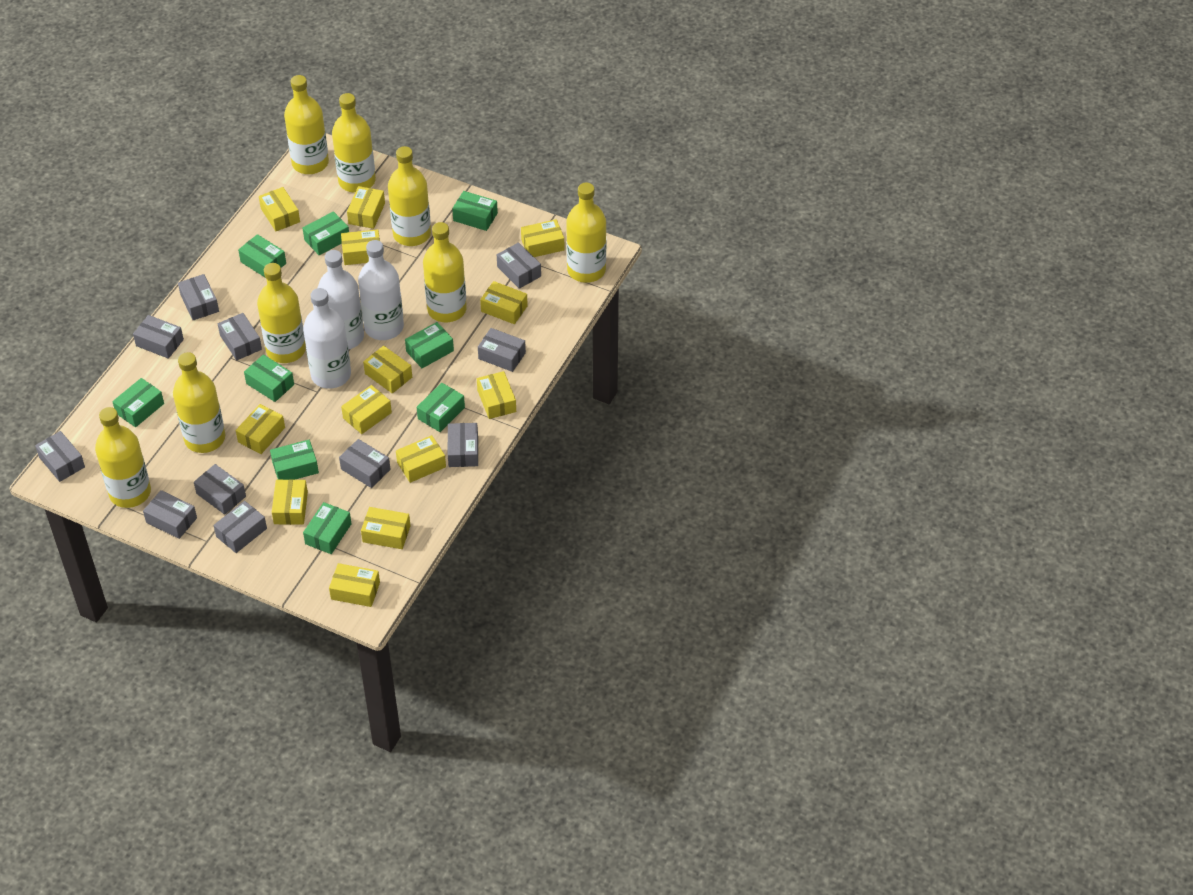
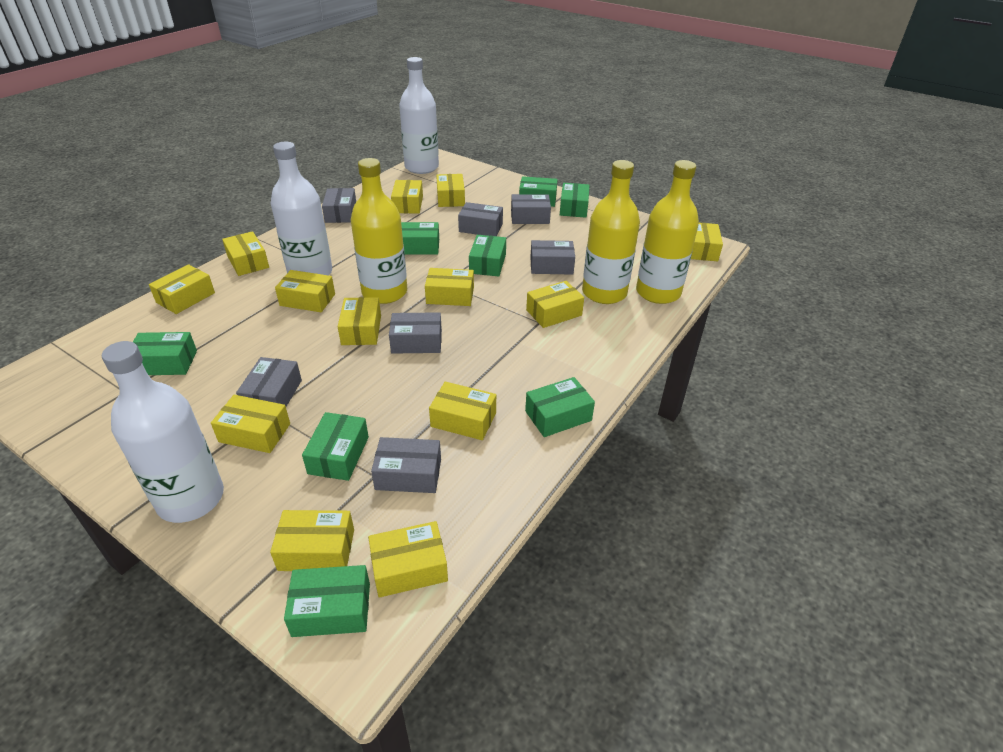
green box: 9 -> 8
grey box: 11 -> 7
yellow bottle: 8 -> 3

